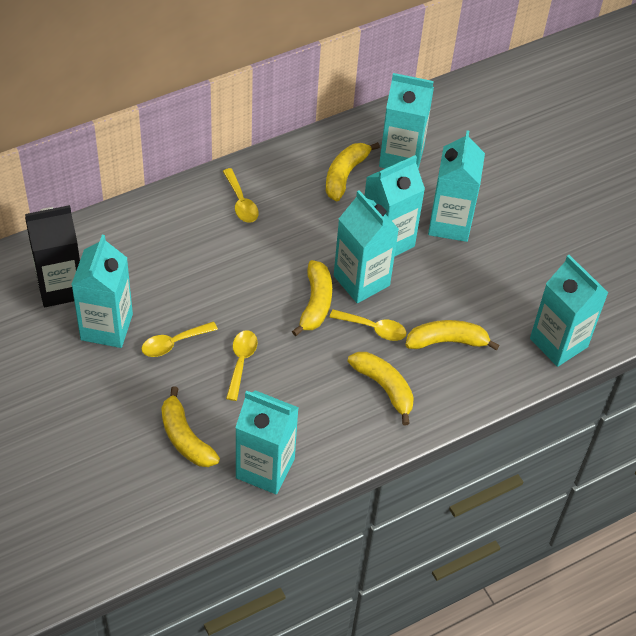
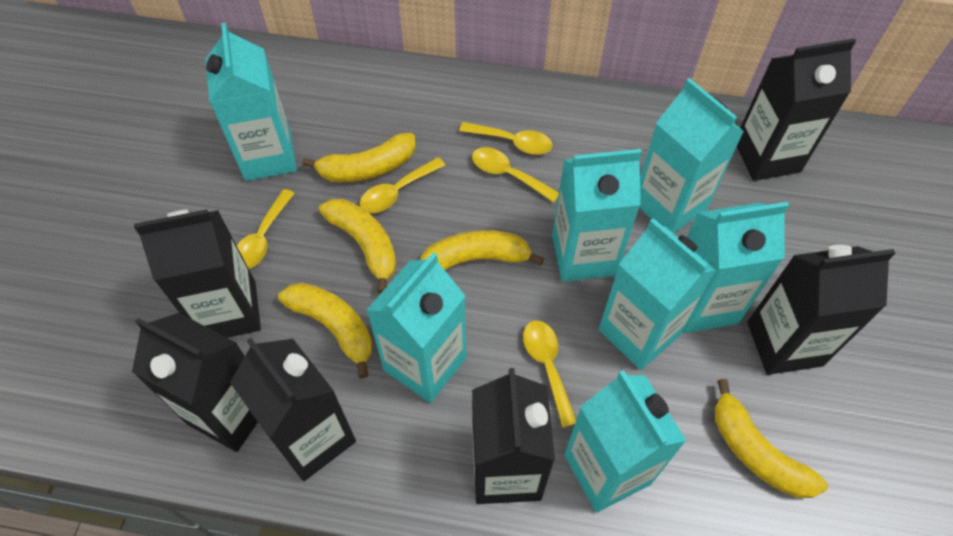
black carton: 1 -> 6
yellow spoon: 4 -> 5

